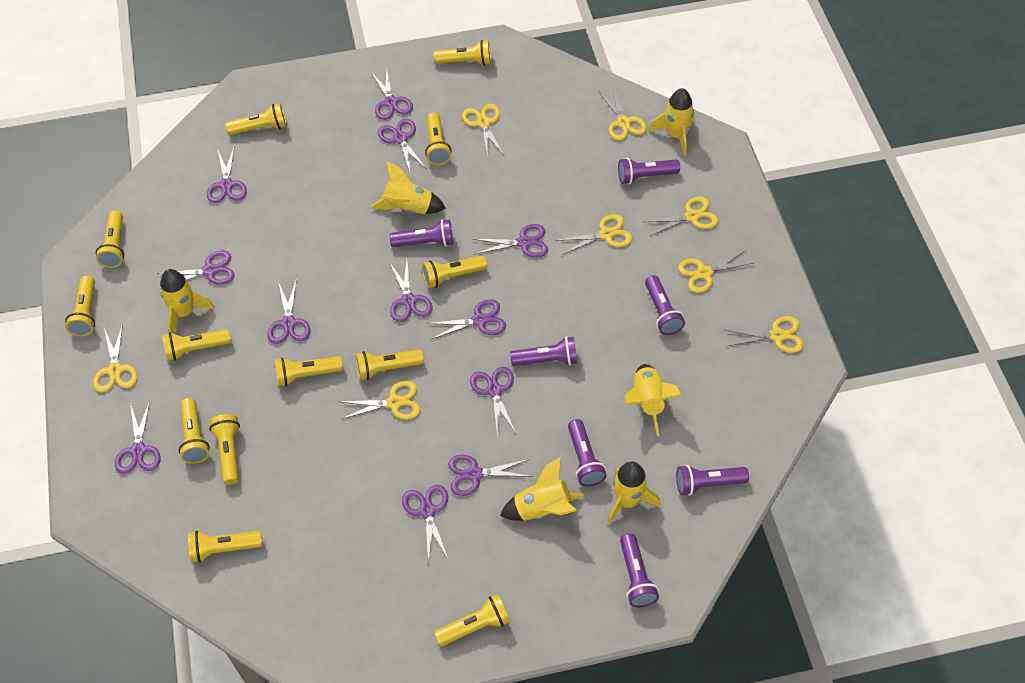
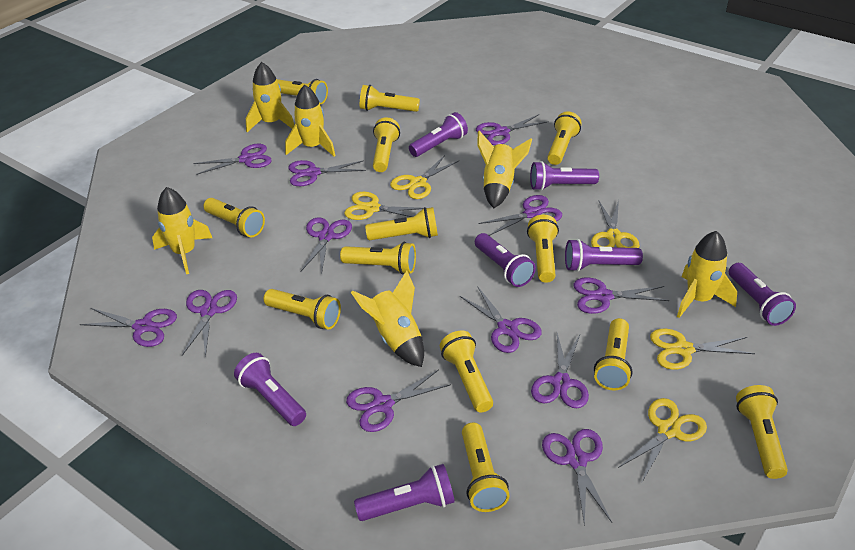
yellow scissors: 8 -> 5

